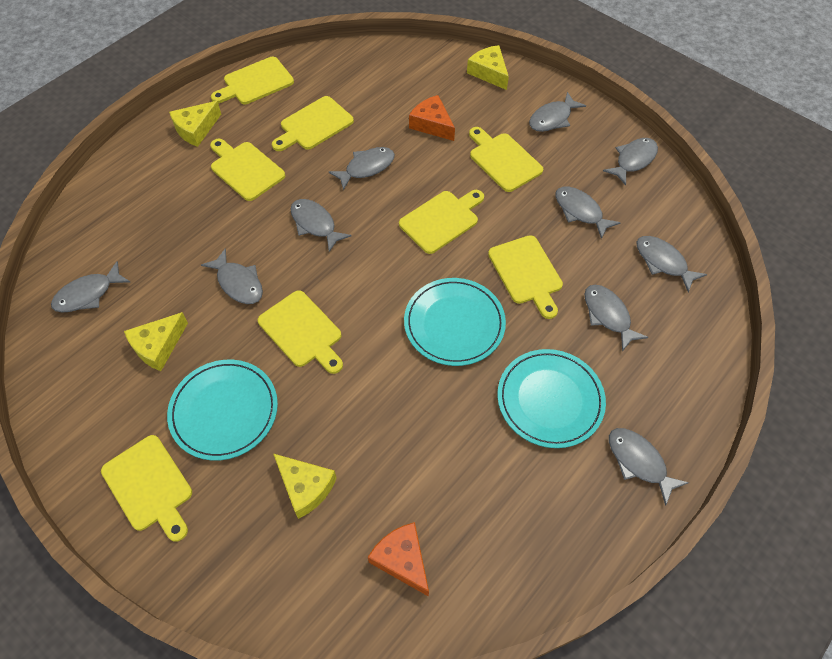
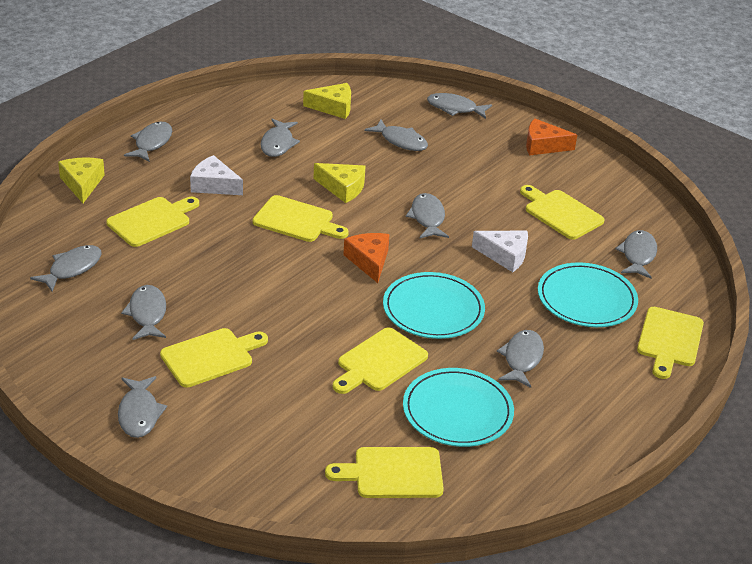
white cheese: 0 -> 2
yellow cheese: 4 -> 3
yellow cutting board: 8 -> 7

